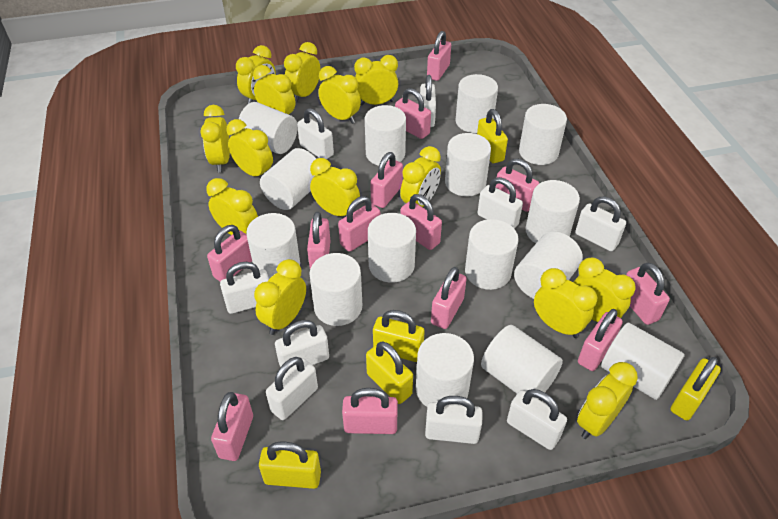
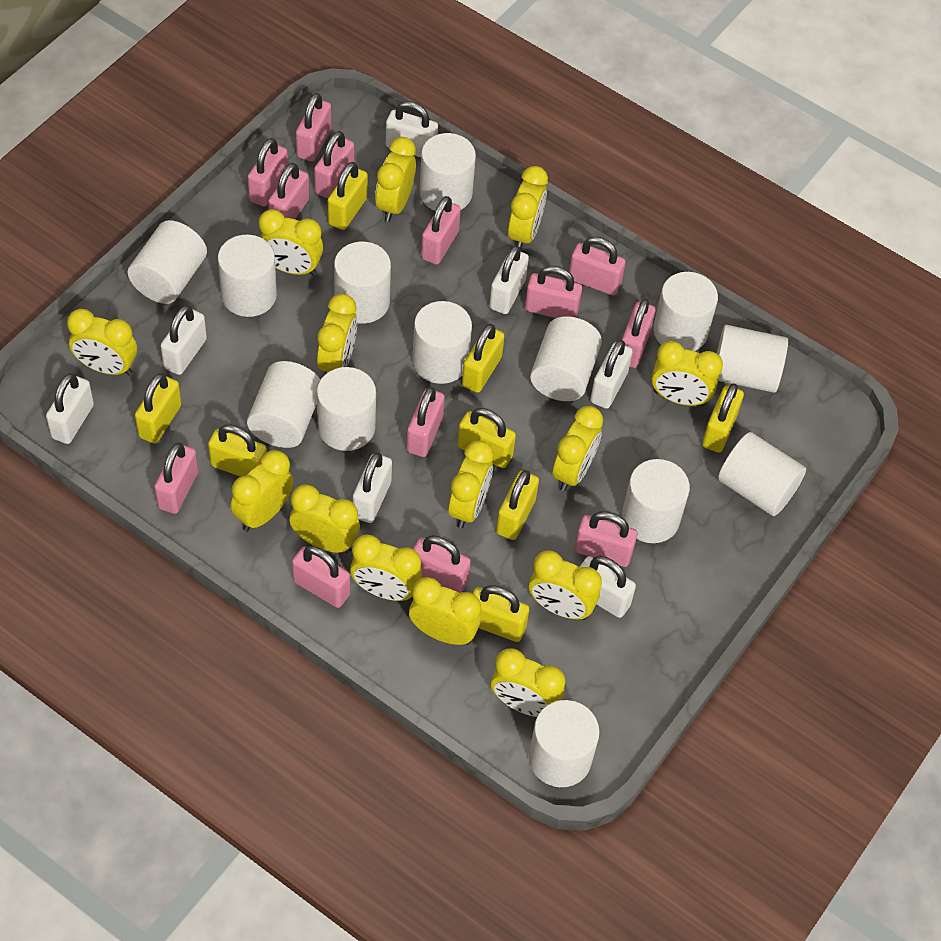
white cylinder: 15 -> 13
white padlock: 9 -> 7
yellow padlock: 5 -> 8

